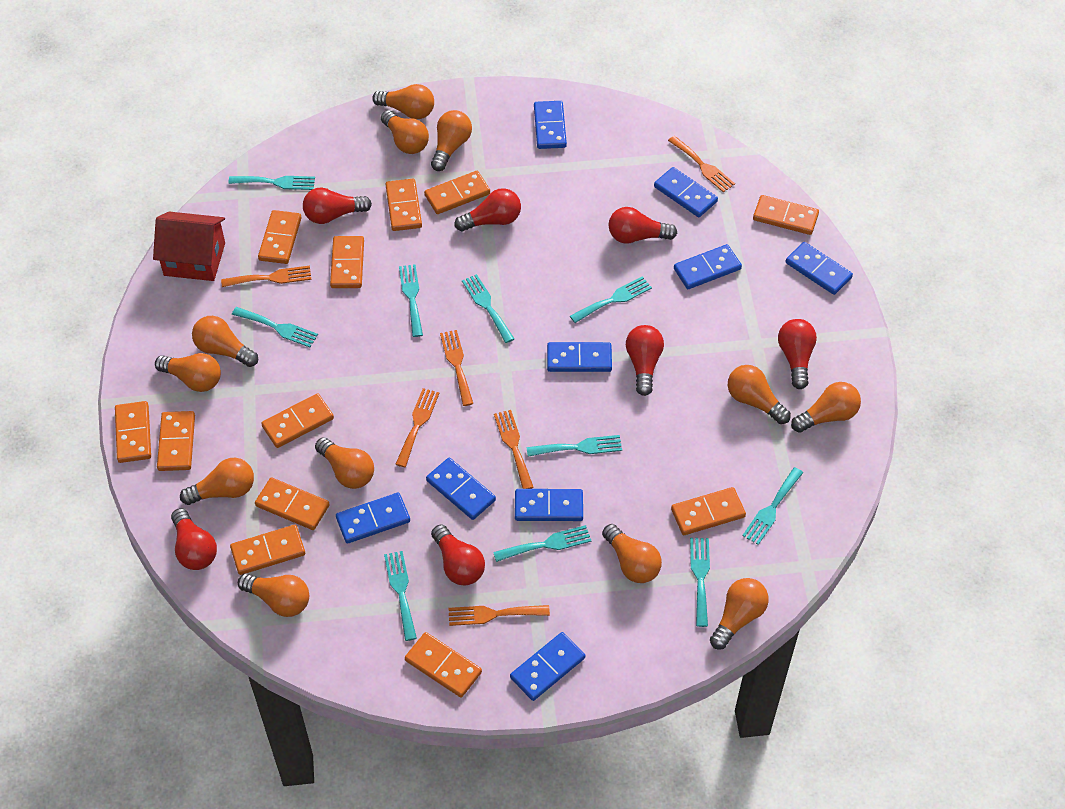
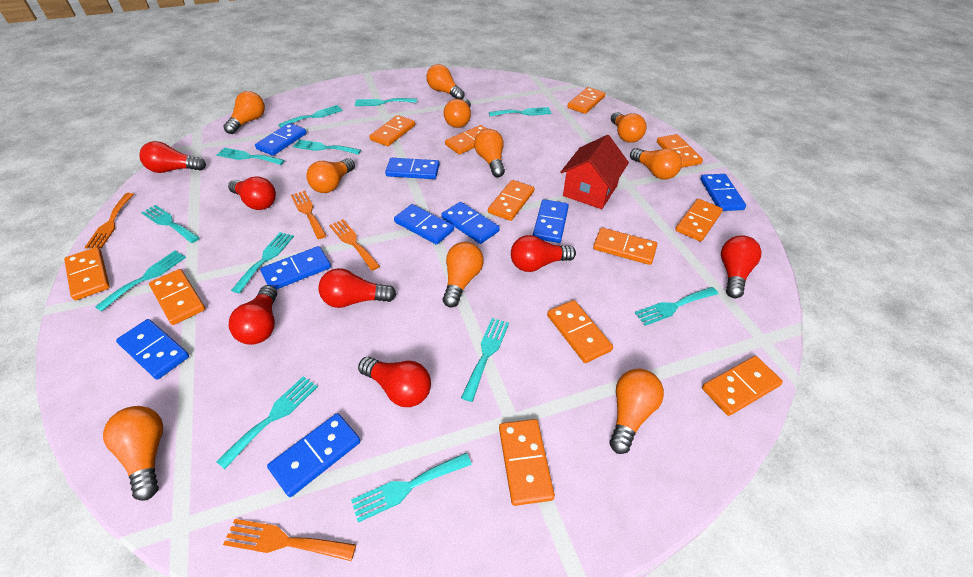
orange fork: 6 -> 4
orange light bulb: 12 -> 10
turquoise fork: 10 -> 12

